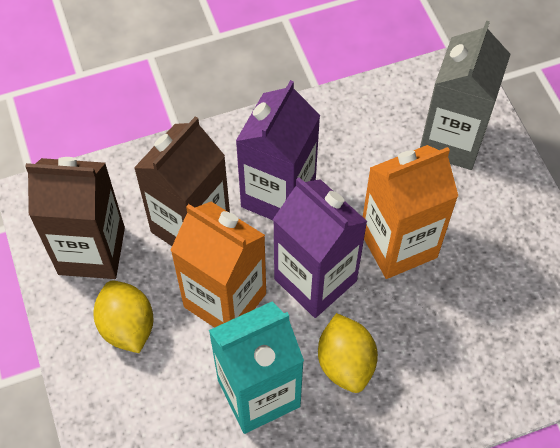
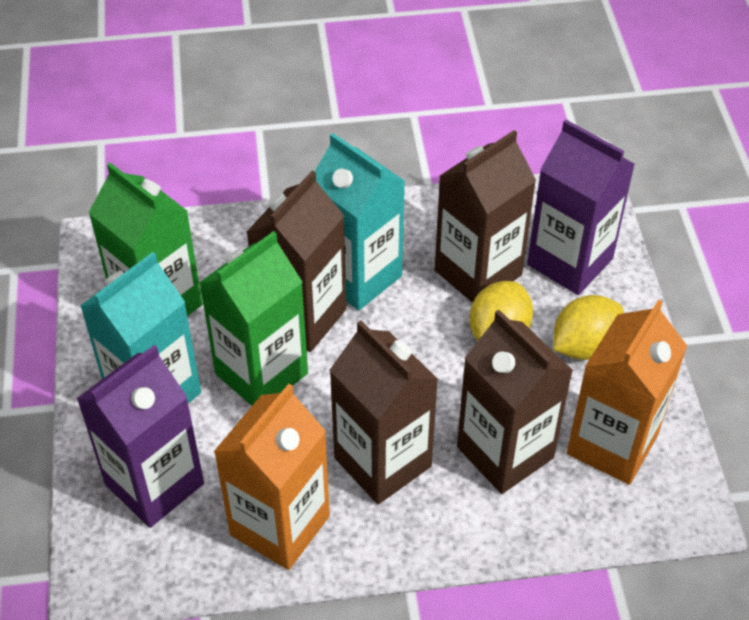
brown carton: 2 -> 4
green carton: 0 -> 2
grey carton: 1 -> 0
turquoise carton: 1 -> 2

